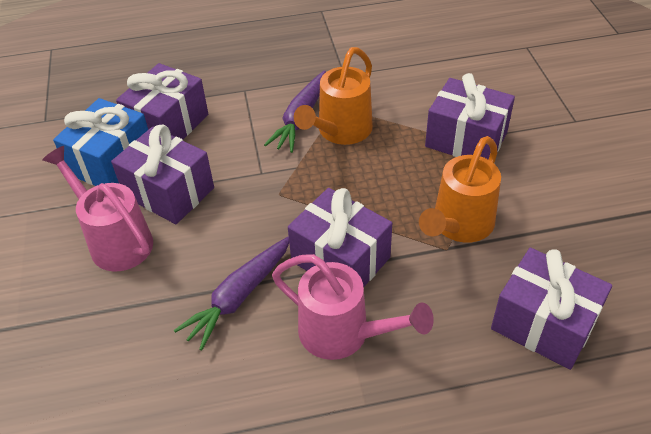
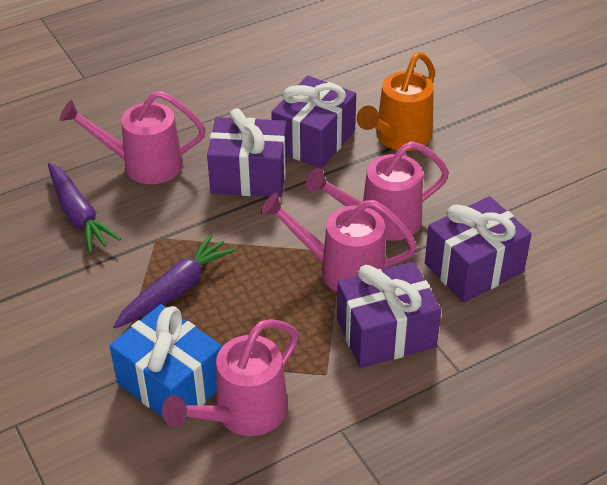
orange watering can: 2 -> 1
pink watering can: 2 -> 4
purple gift: 5 -> 4

